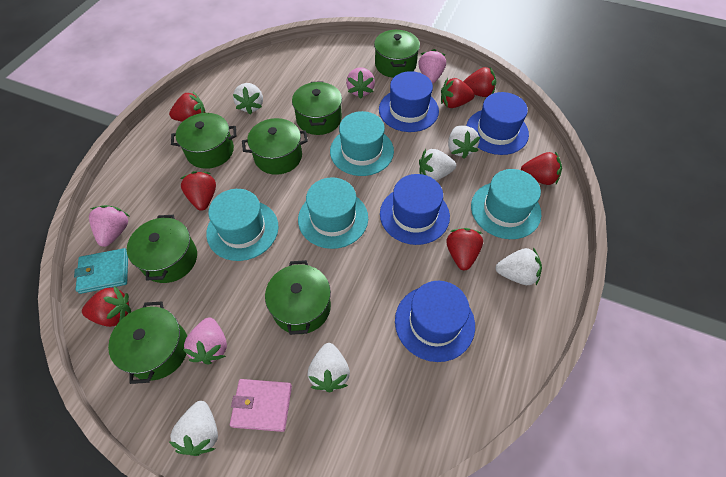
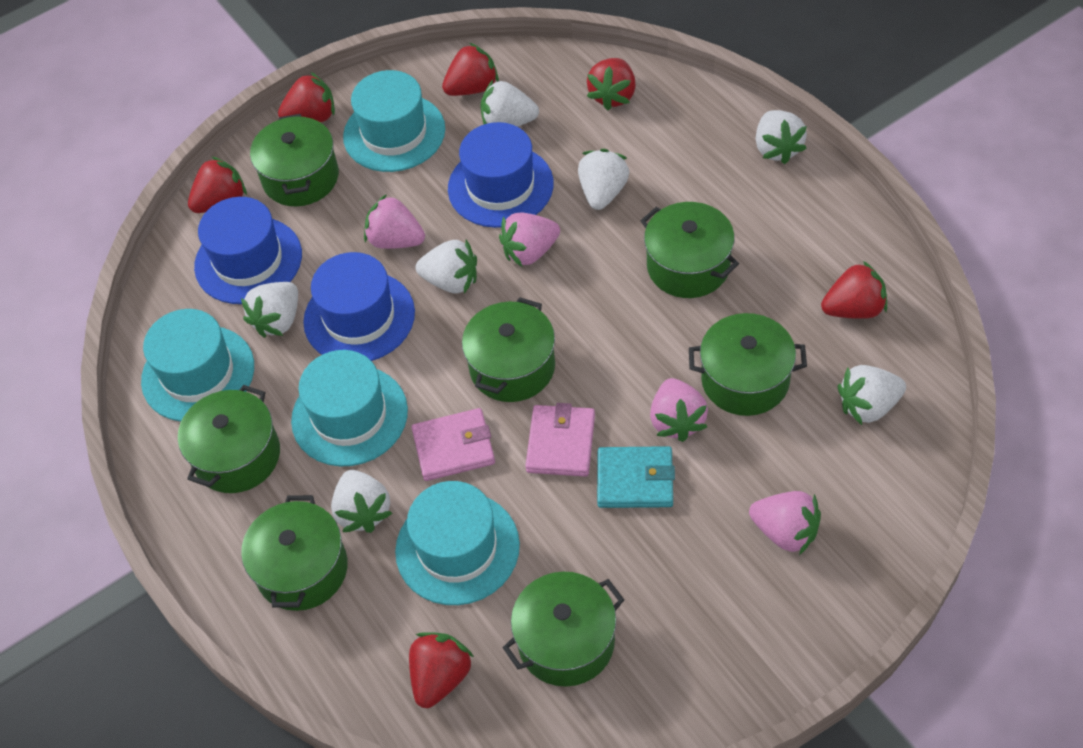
blue hat: 4 -> 3
pink wallet: 1 -> 2
red strawberry: 7 -> 6
white strawberry: 6 -> 7

